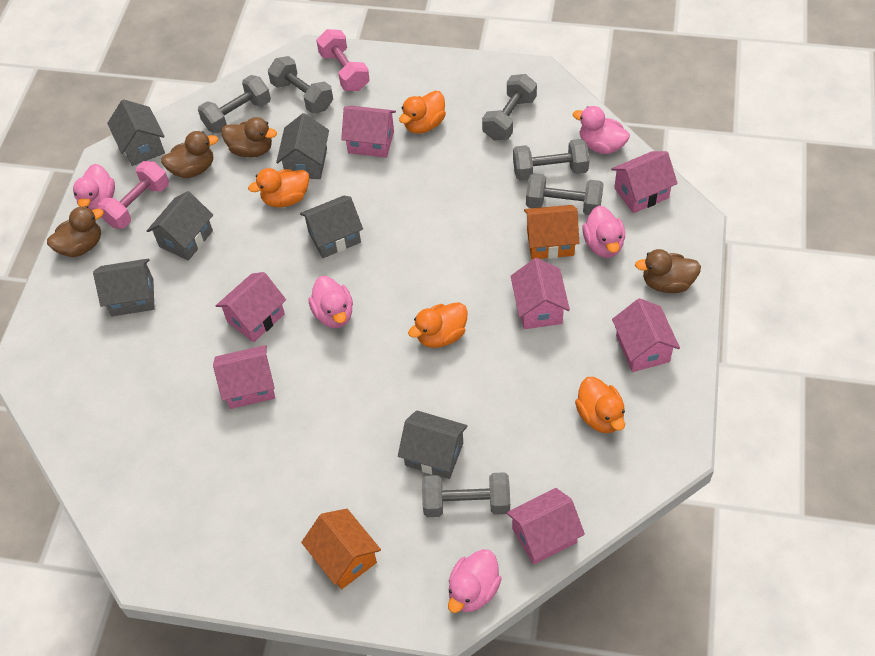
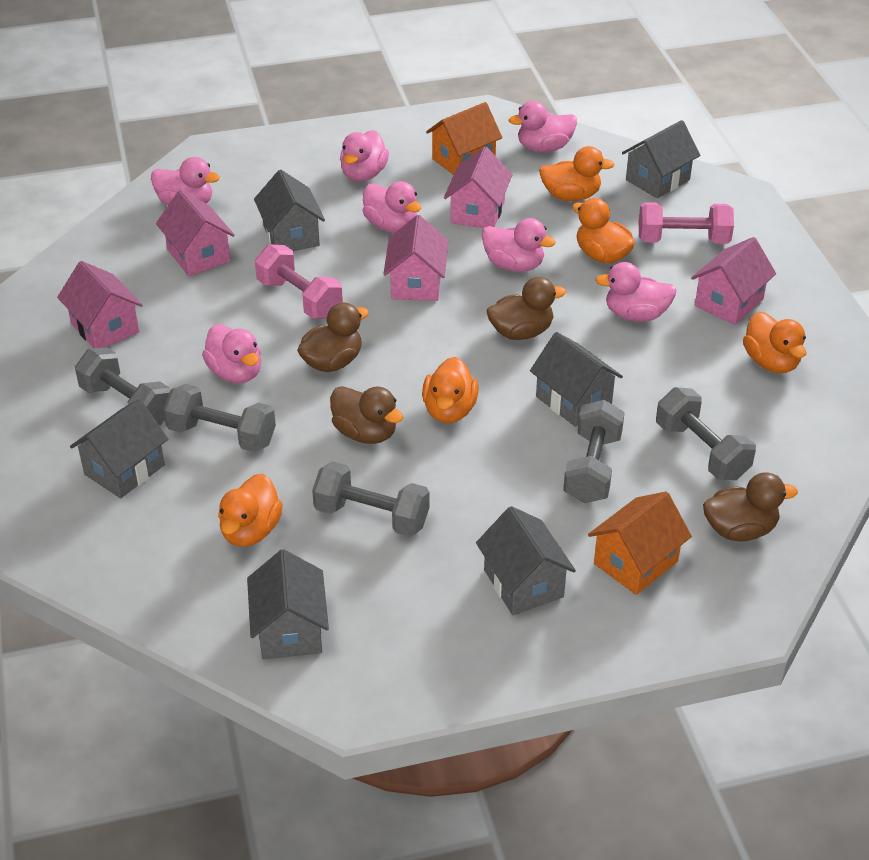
grey dumbbell: 6 -> 5
orange duck: 4 -> 5
pink duck: 5 -> 7
pink house: 7 -> 5

